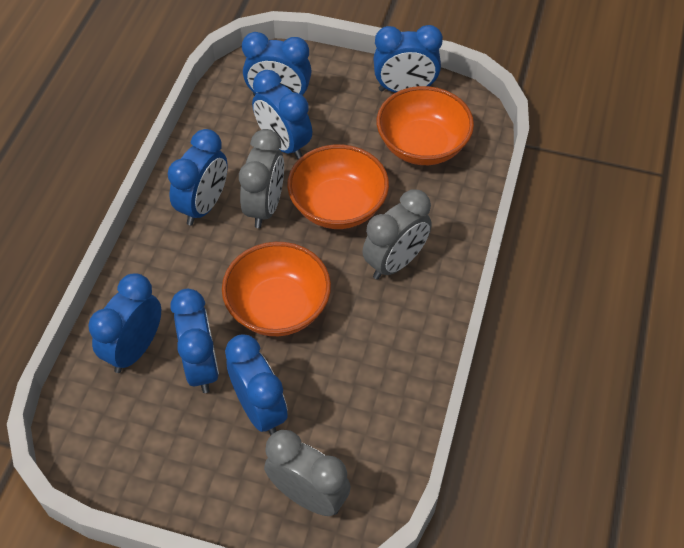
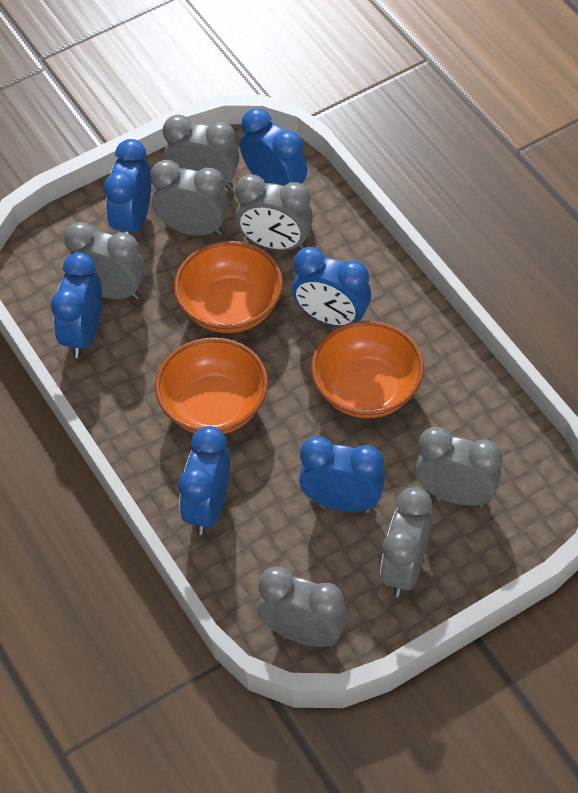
blue clock: 7 -> 6
grey clock: 3 -> 7

